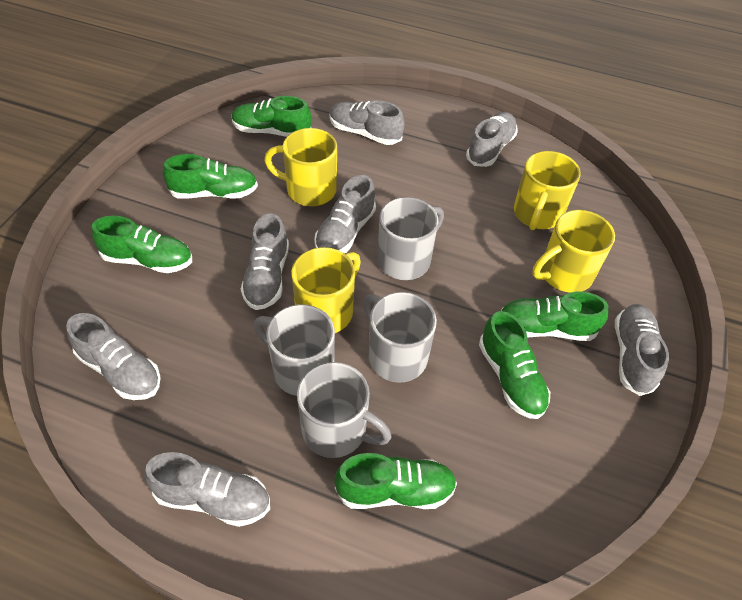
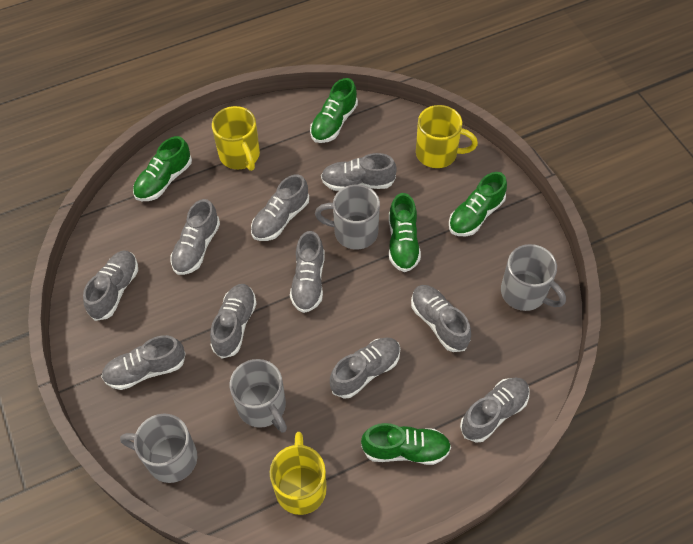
green shoe: 6 -> 5
grey shoe: 7 -> 10
yellow mug: 4 -> 3

